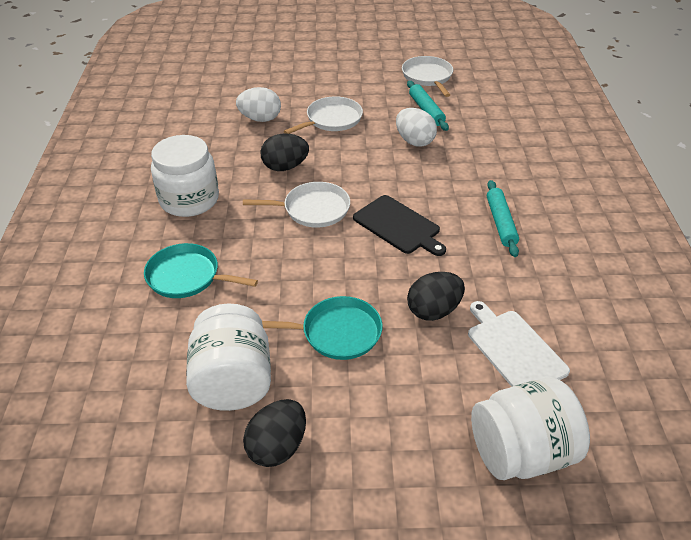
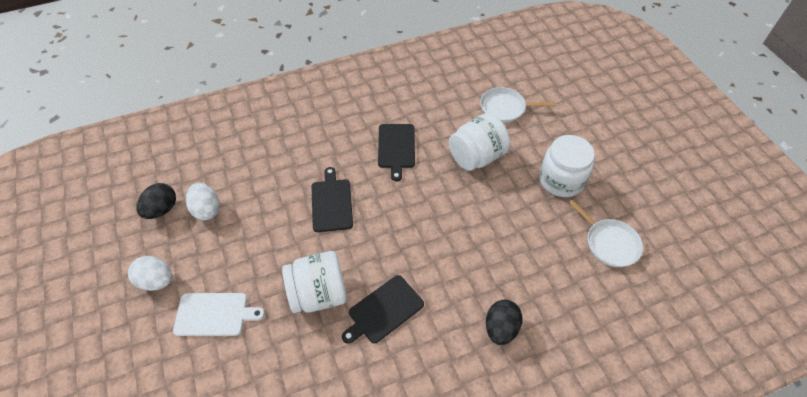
black cutting board: 1 -> 3
black egg: 3 -> 2
turquoise pan: 2 -> 0
turquoise rolling pin: 2 -> 0
white pan: 3 -> 2

